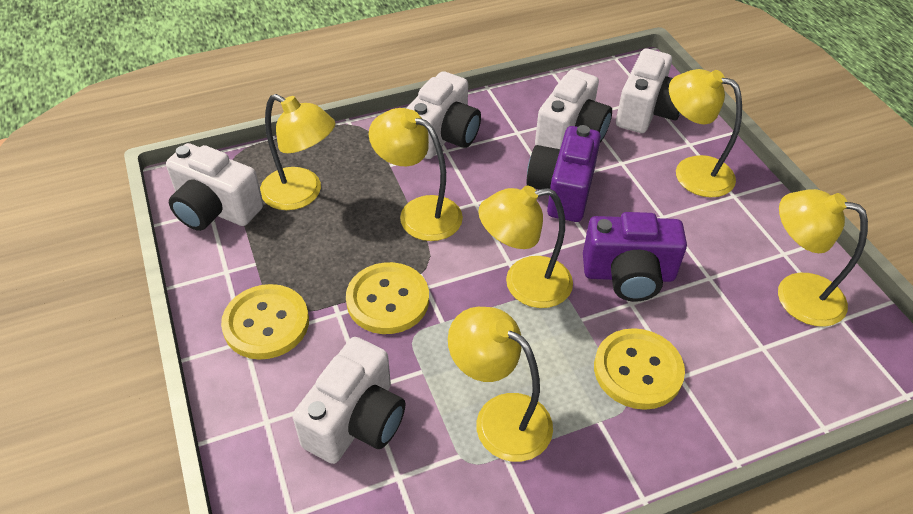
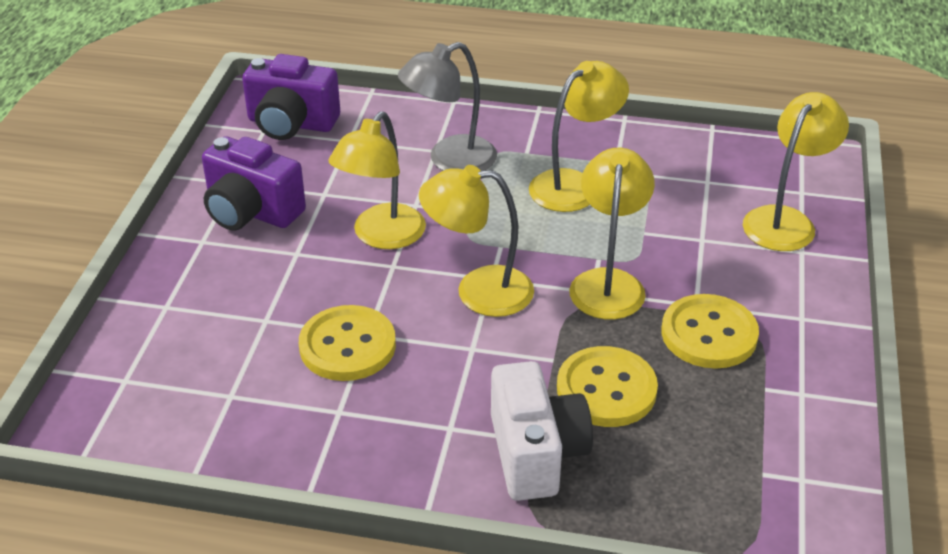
grey lamp: 0 -> 1
white camera: 5 -> 1
yellow lamp: 6 -> 5

